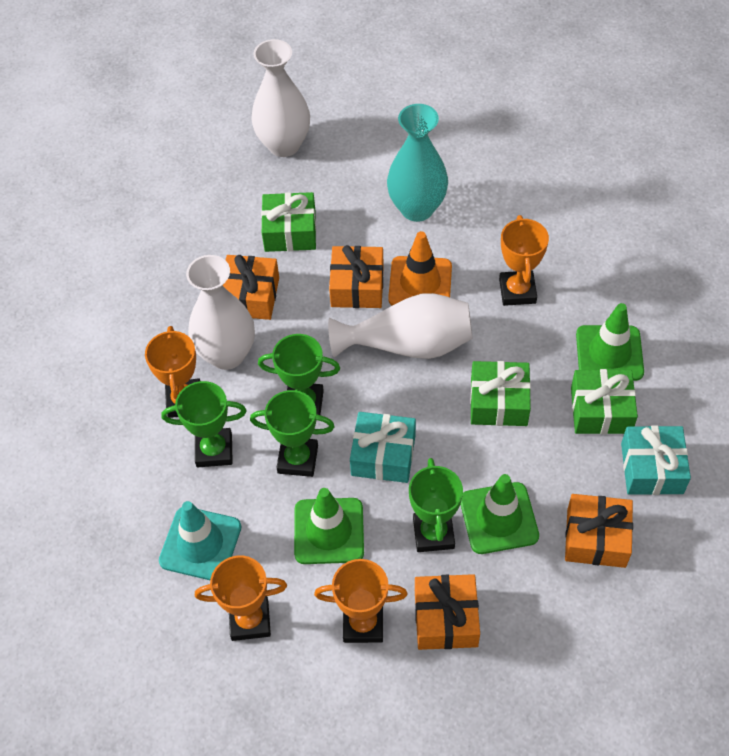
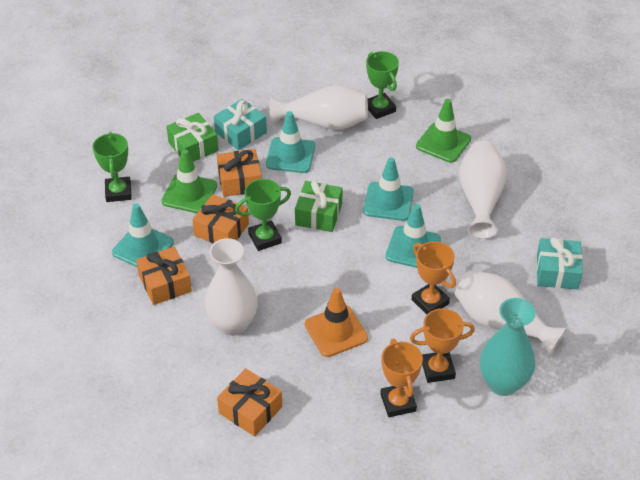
green gift: 3 -> 2
green traffic cone: 3 -> 2
green trophy: 4 -> 3
orange trophy: 4 -> 3
turquoise traffic cone: 1 -> 4
white vase: 3 -> 4

